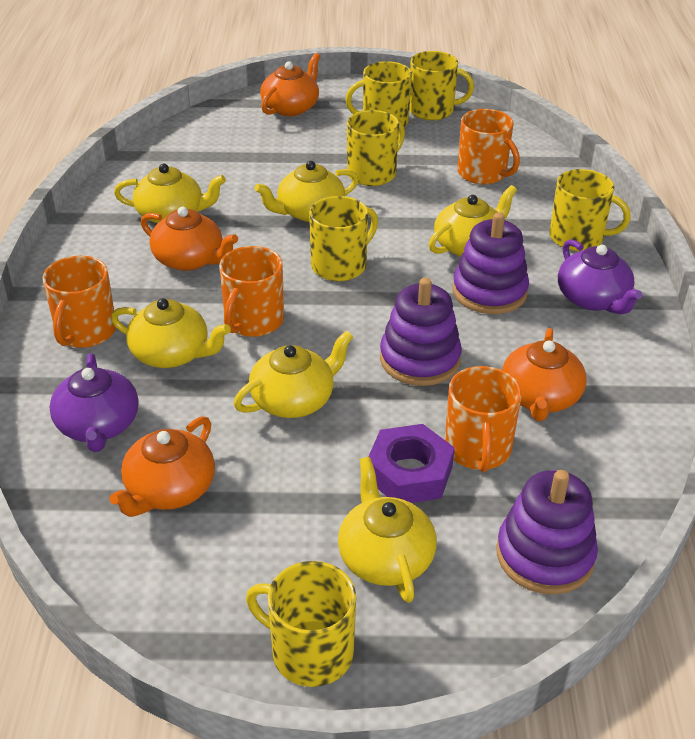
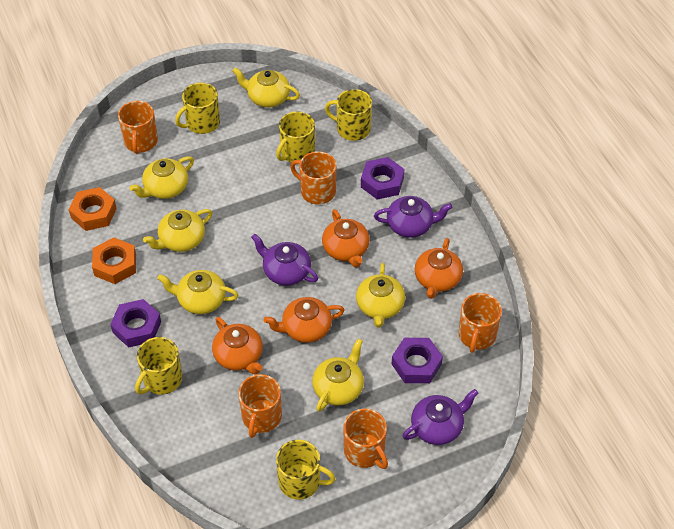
orange mug: 4 -> 5
orange nut: 0 -> 2
purple nut: 1 -> 3
purple stacking toy: 3 -> 0
purple teapot: 2 -> 3
yellow mug: 6 -> 5

